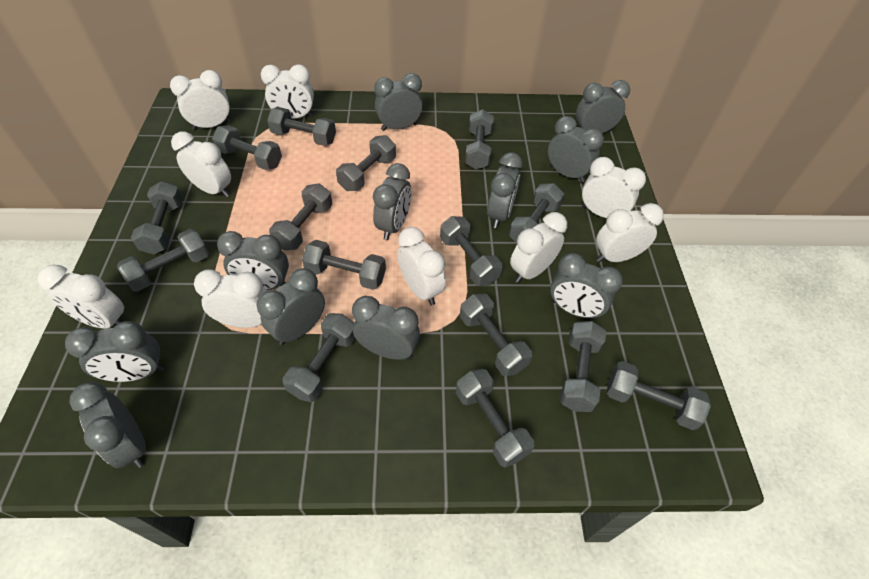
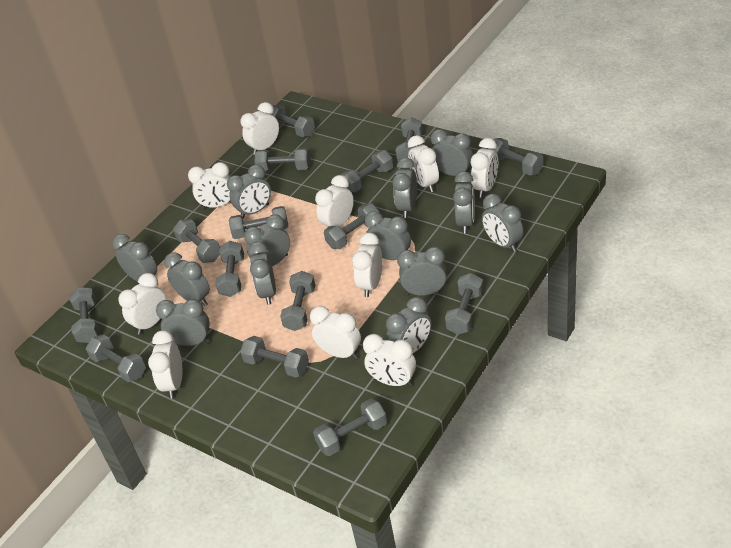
grey clock: 11 -> 13
white clock: 9 -> 10

